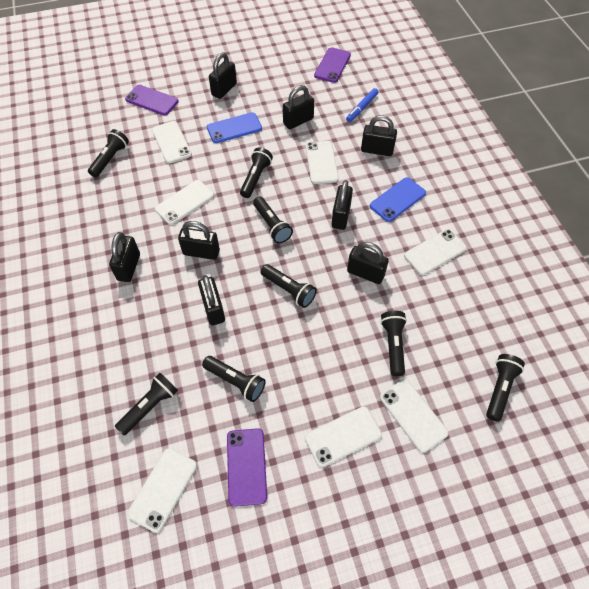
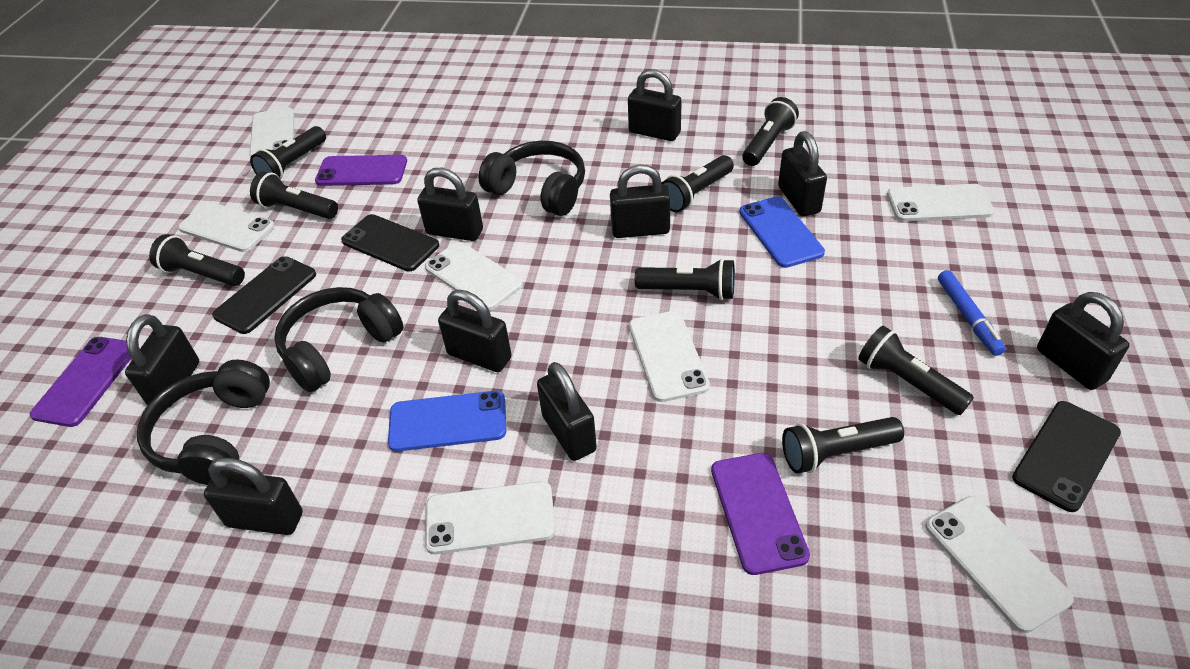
black headphones: 0 -> 3
black padlock: 8 -> 9
black phone: 0 -> 3

